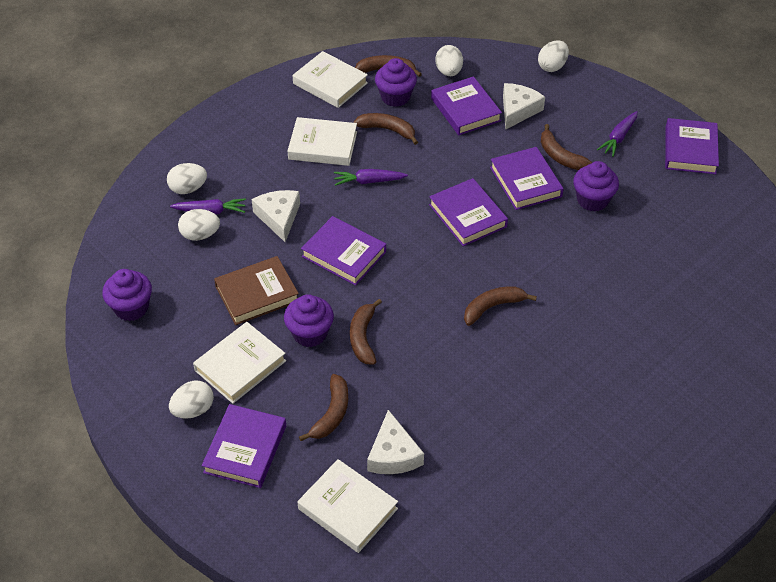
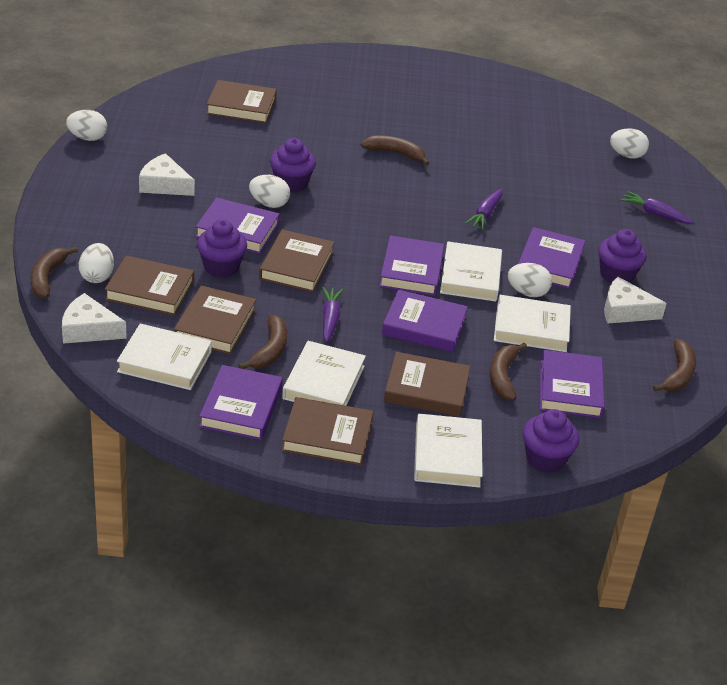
brown banana: 6 -> 5
brown book: 1 -> 6
white book: 4 -> 5

